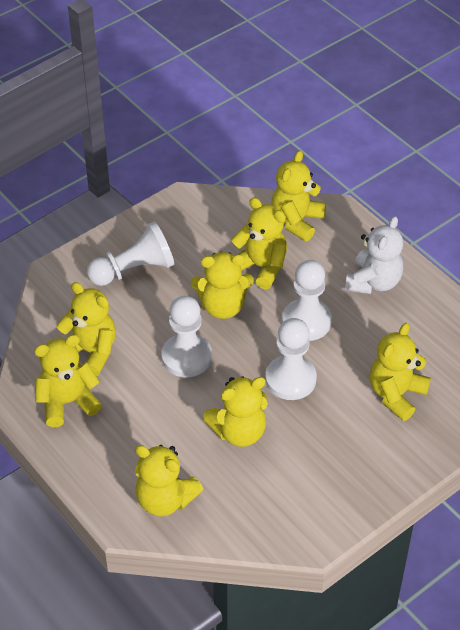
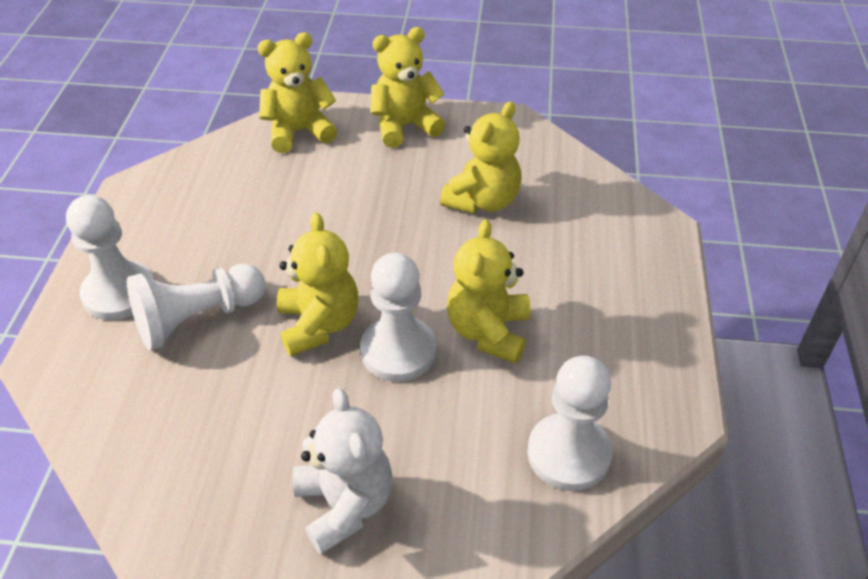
yellow teddy bear: 8 -> 5

